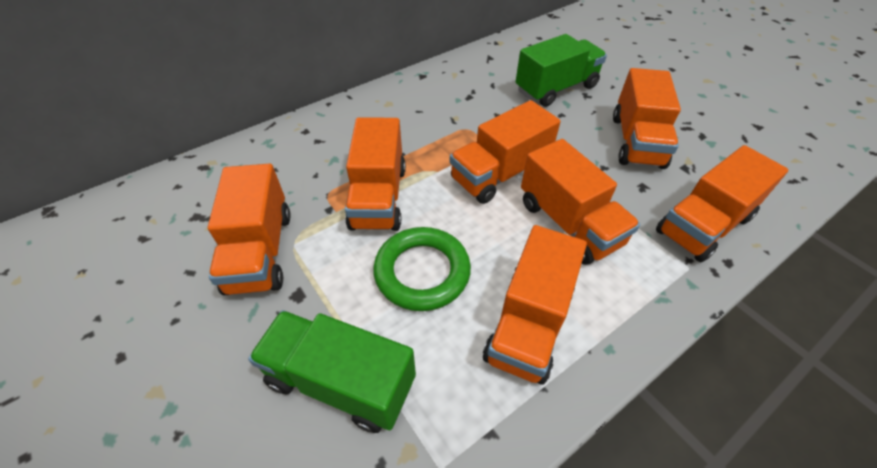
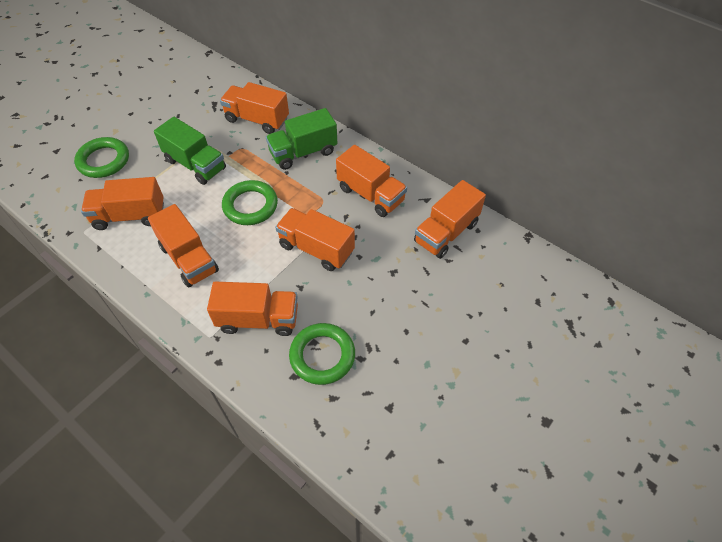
green ring: 1 -> 3

